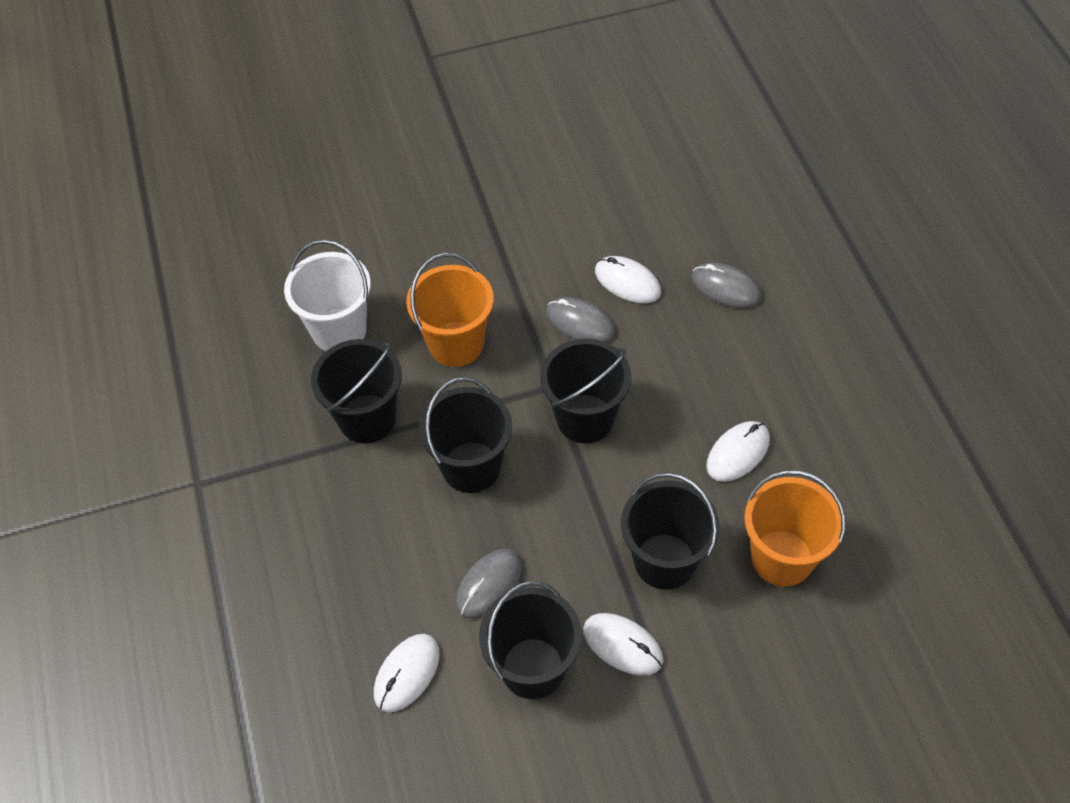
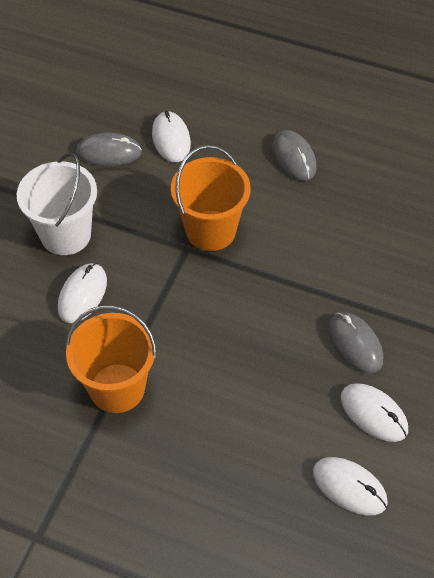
black bucket: 5 -> 0

